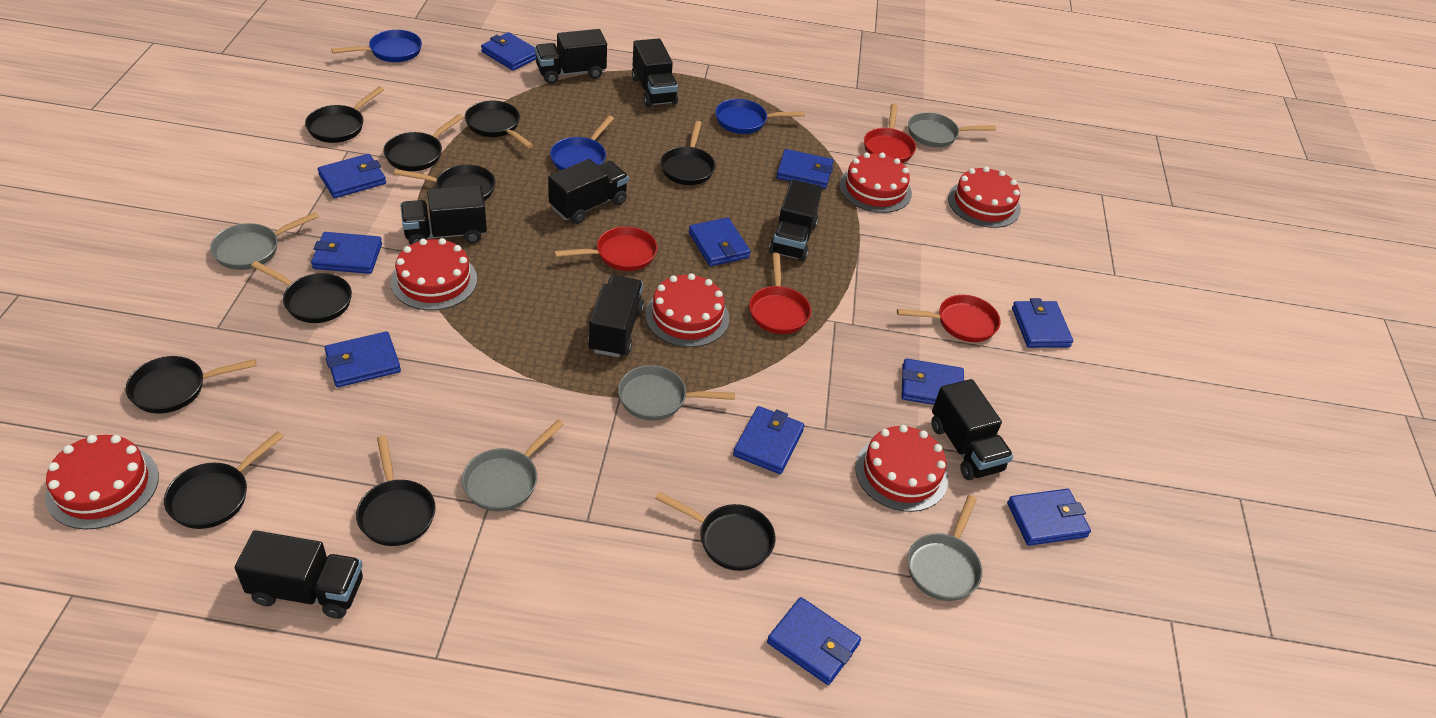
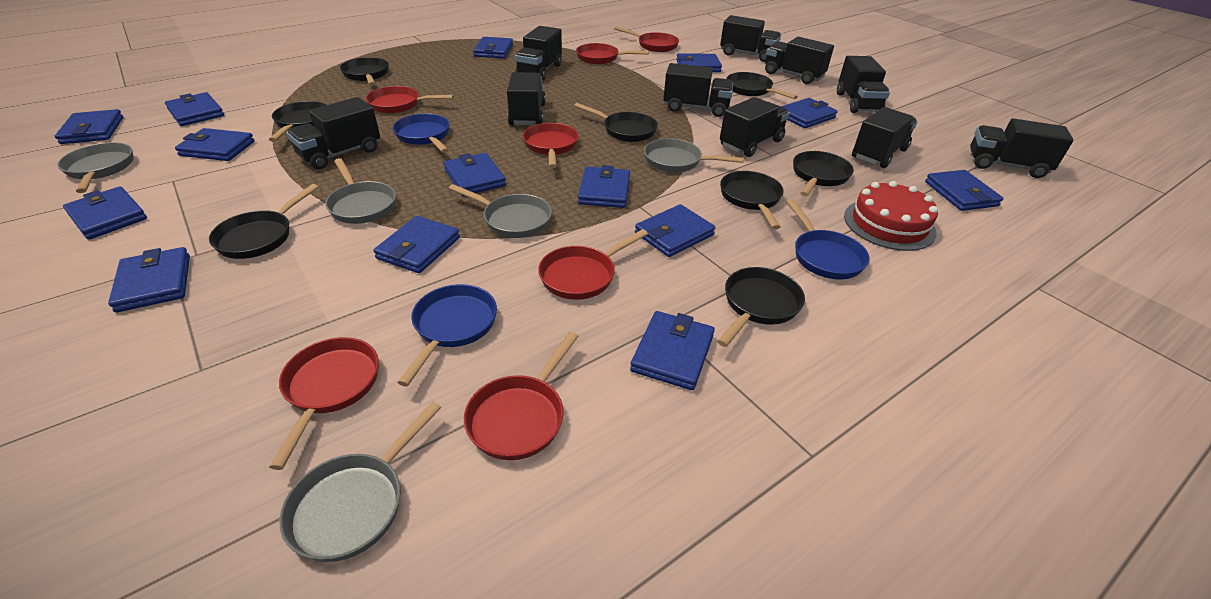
black pan: 10 -> 8
black truck: 8 -> 10
blue wallet: 11 -> 14
red cake: 6 -> 1
red pan: 4 -> 7

